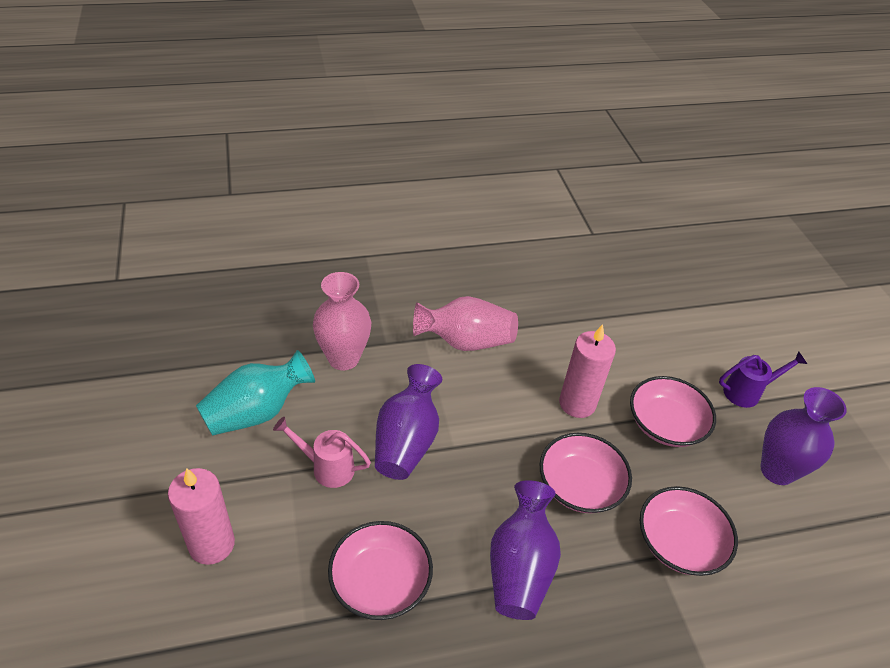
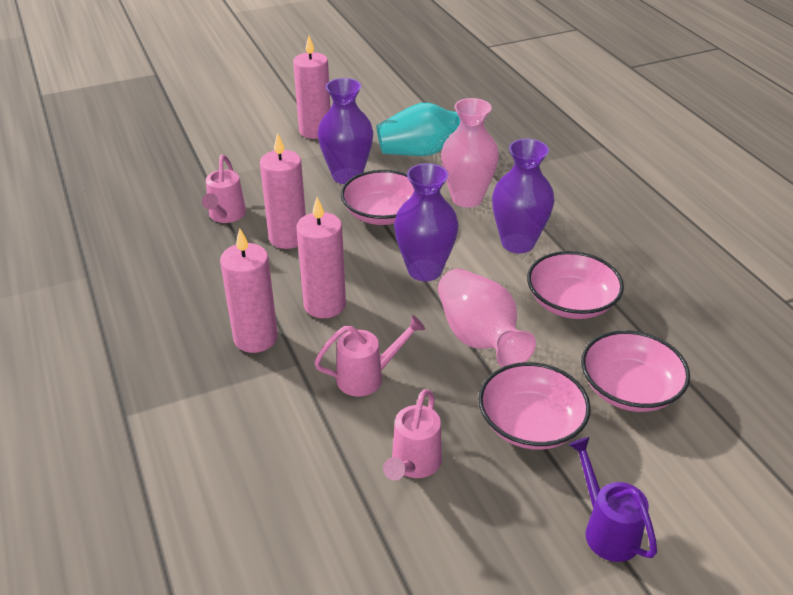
pink candle: 2 -> 4
pink watering can: 1 -> 3

